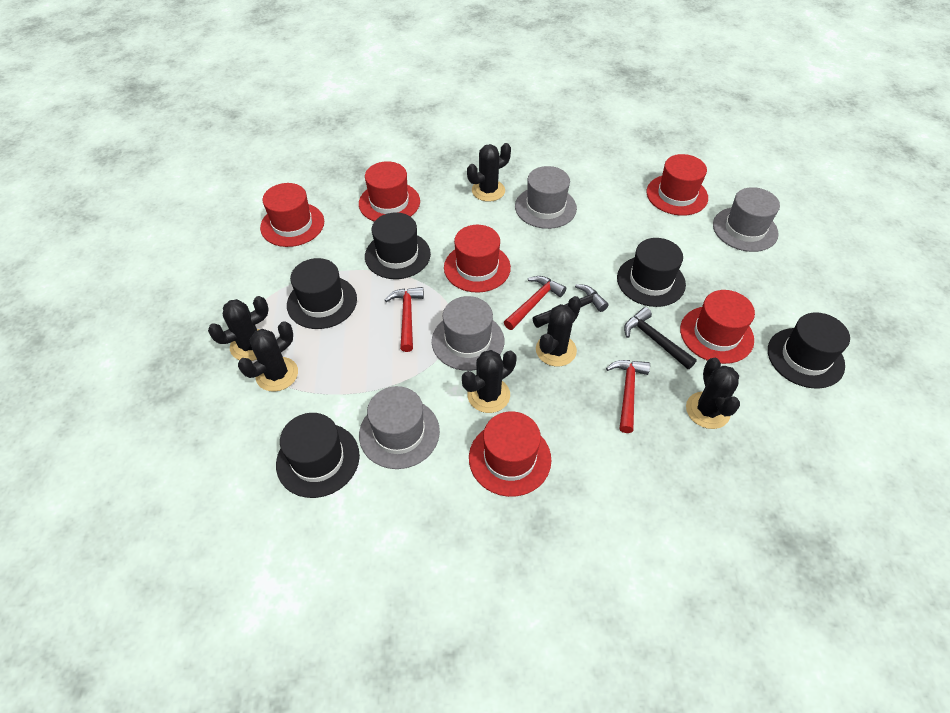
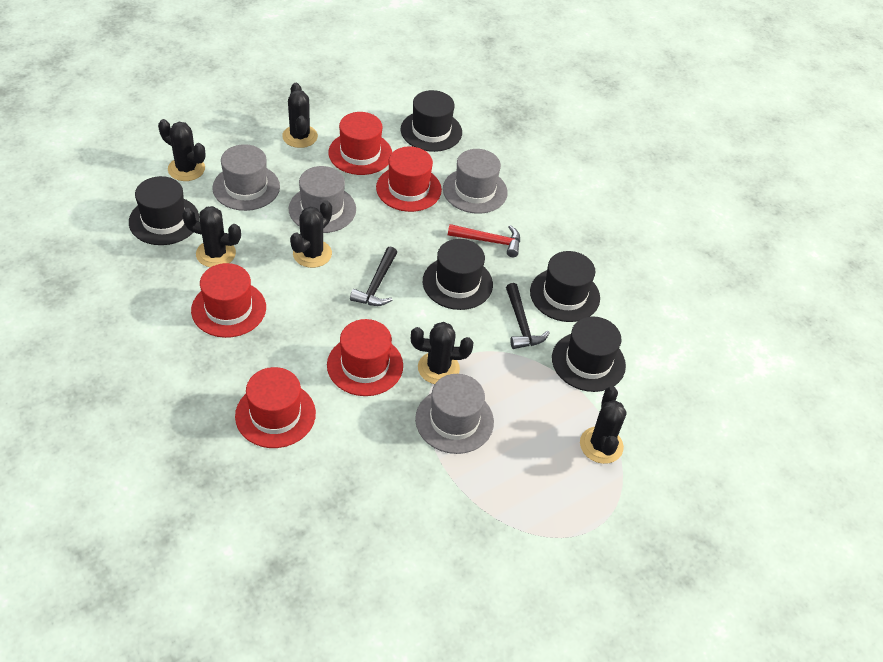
red hammer: 3 -> 1
red hat: 6 -> 5

